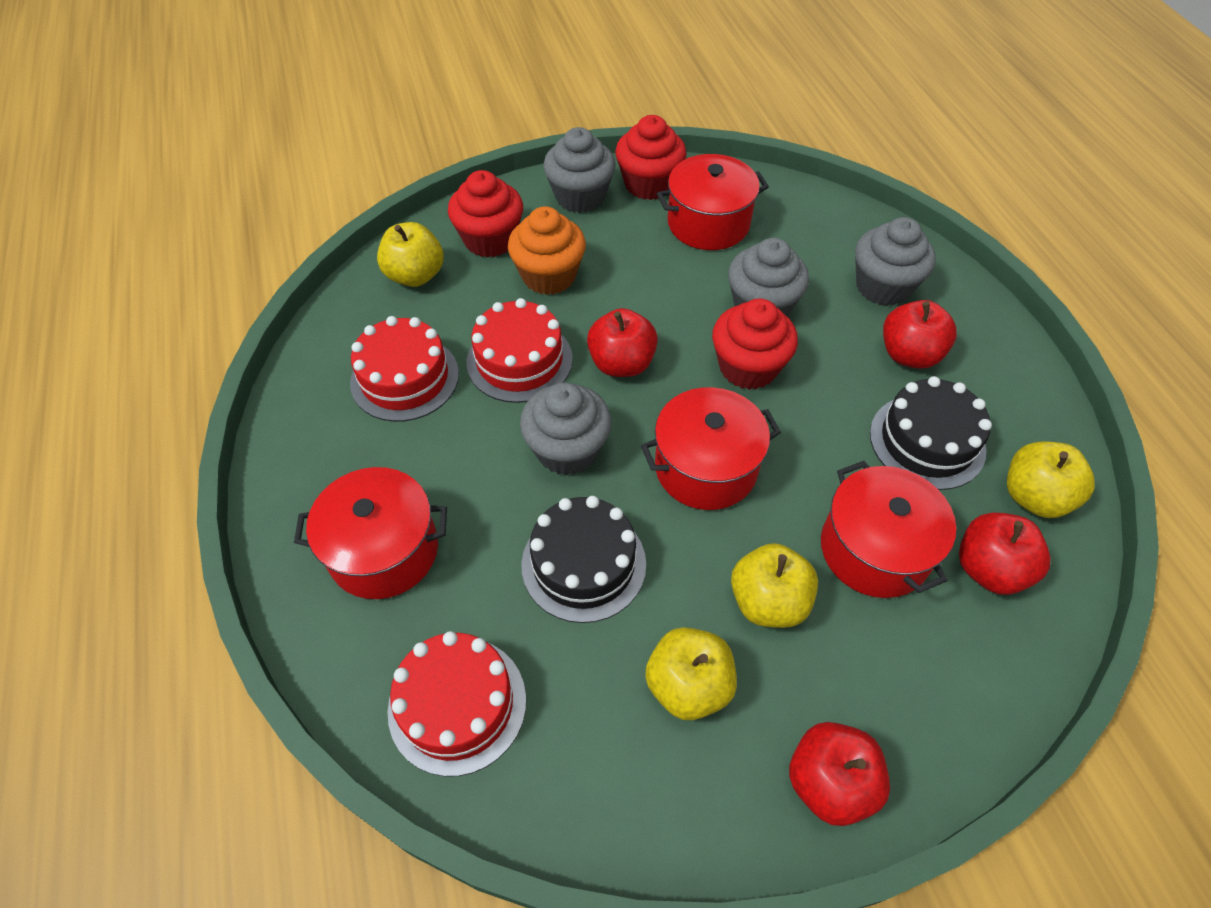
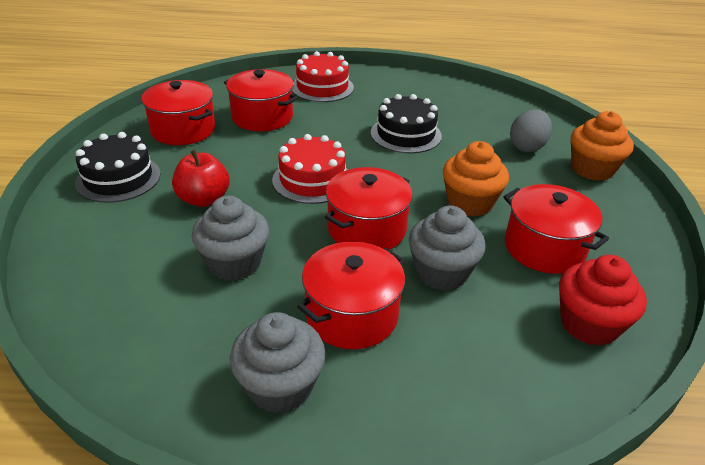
grey cupcake: 4 -> 3
grey egg: 0 -> 1
orange cupcake: 1 -> 2
red apple: 4 -> 1
red cake: 3 -> 2
red cupcake: 3 -> 1
red pot: 4 -> 5
yellow apple: 4 -> 0

